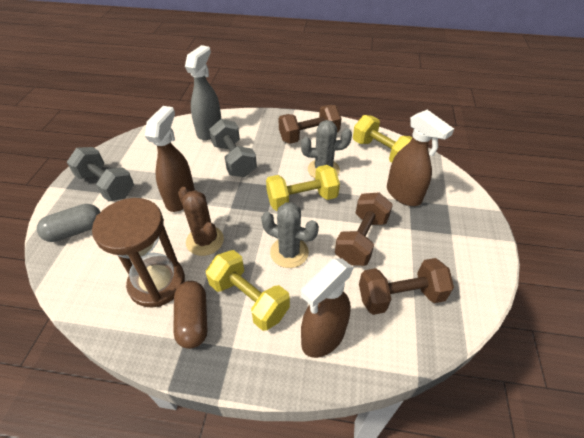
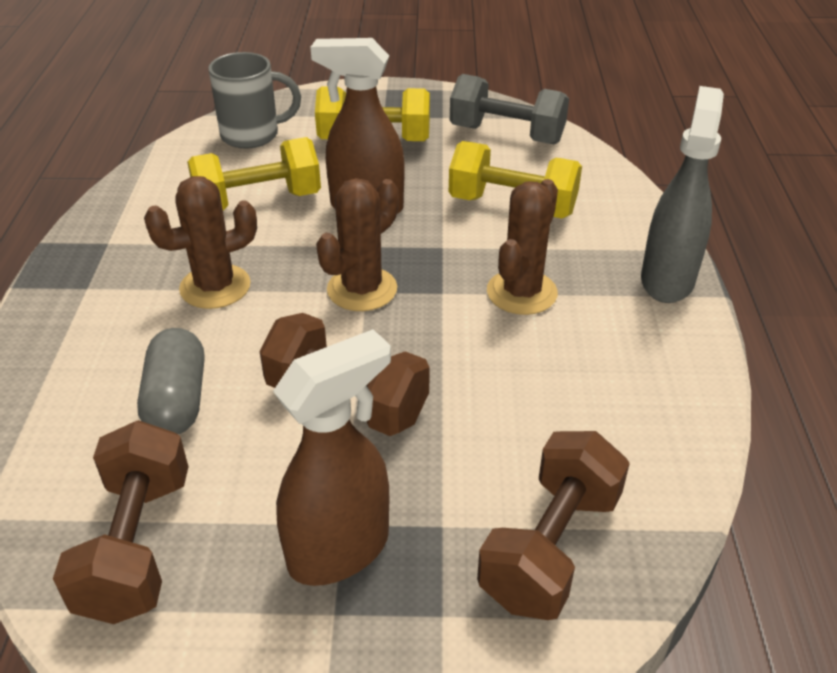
brown cactus: 1 -> 3
brown capsule: 1 -> 0
brown hourglass: 1 -> 0
brown spray bottle: 3 -> 2
grey cactus: 2 -> 0
grey dumbbell: 2 -> 1
grey mug: 0 -> 1

